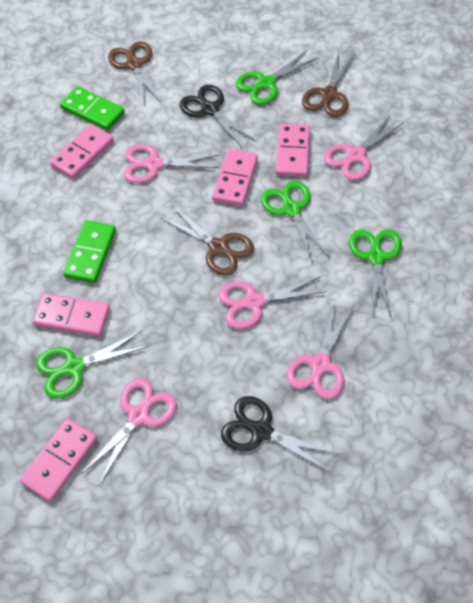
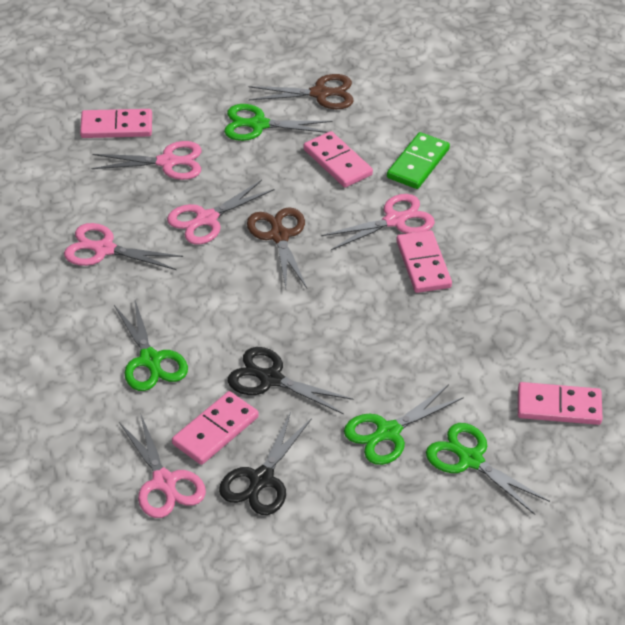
brown scissors: 3 -> 2
green domino: 2 -> 1

